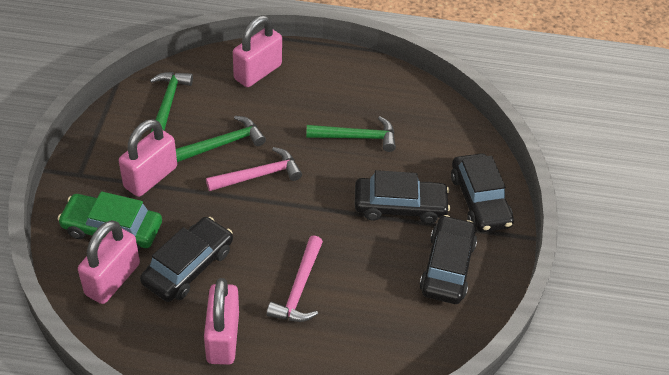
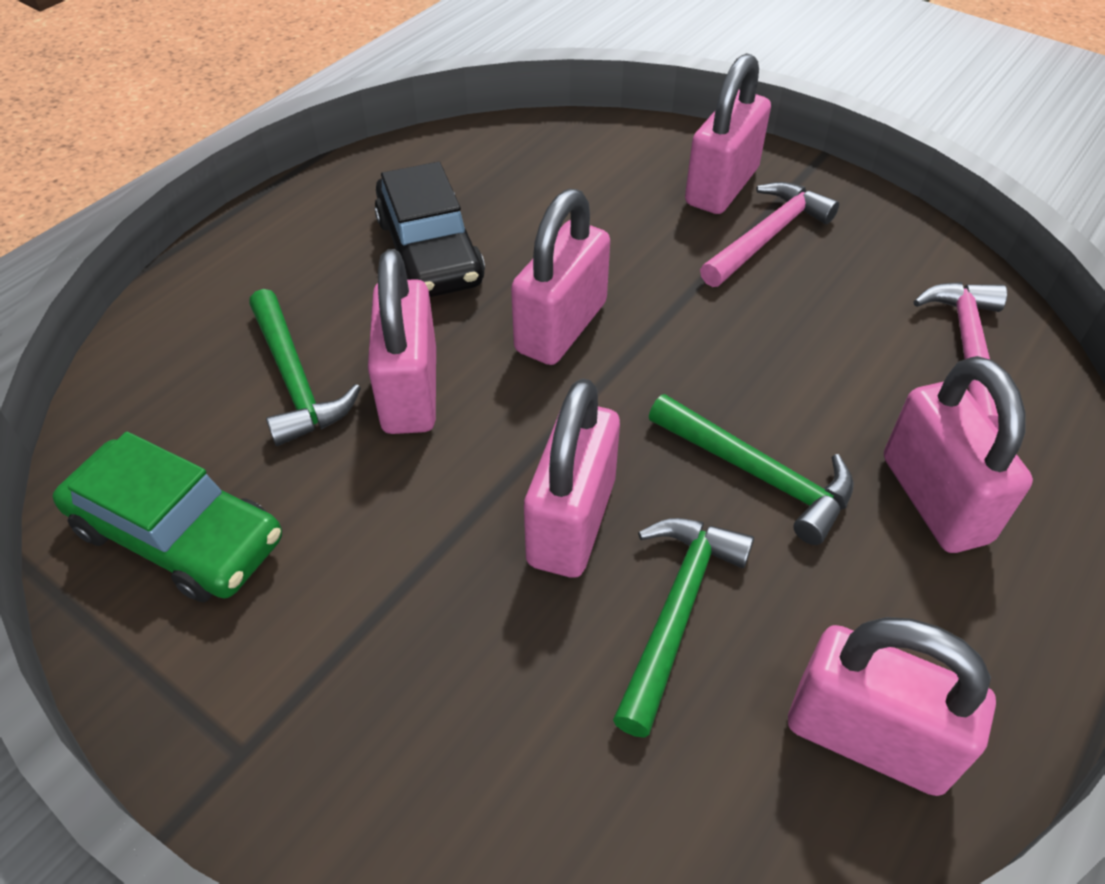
black car: 4 -> 1
pink padlock: 4 -> 6

